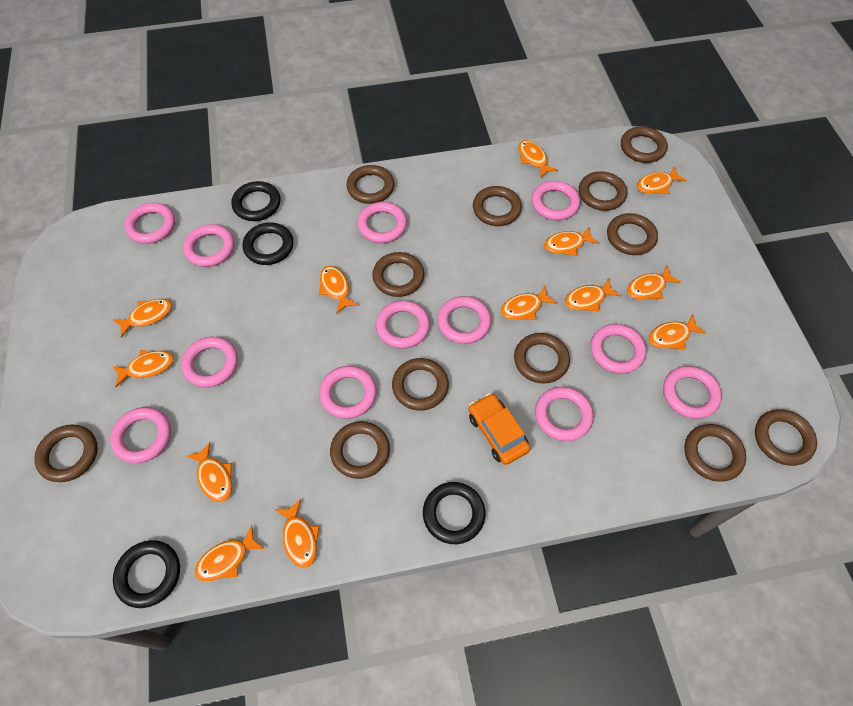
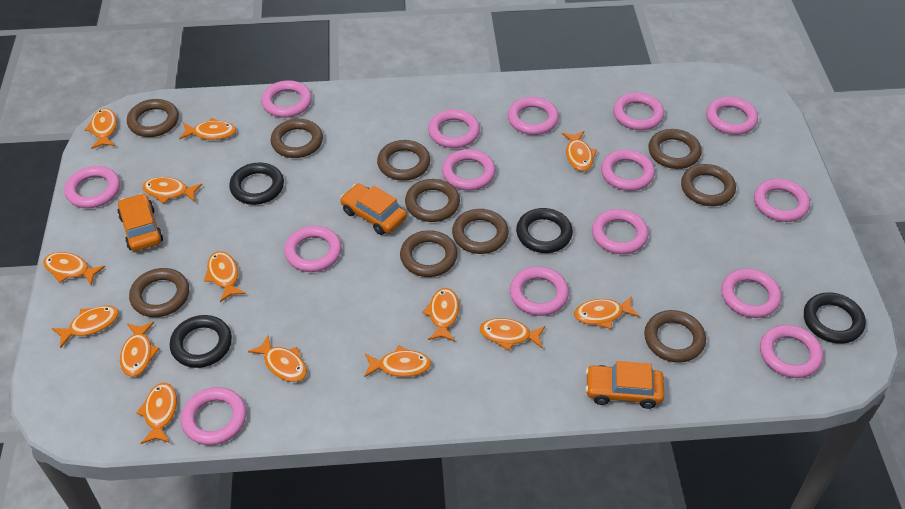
brown ring: 12 -> 10
orange car: 1 -> 3
orange fish: 13 -> 14
pink ring: 12 -> 15

